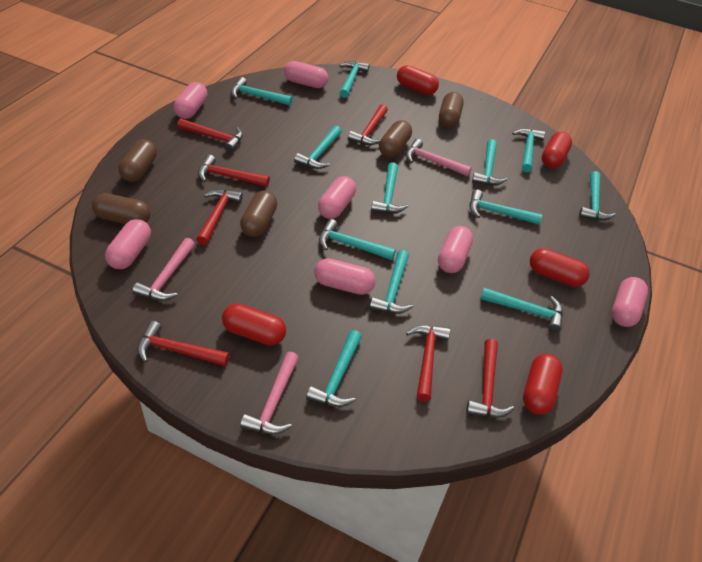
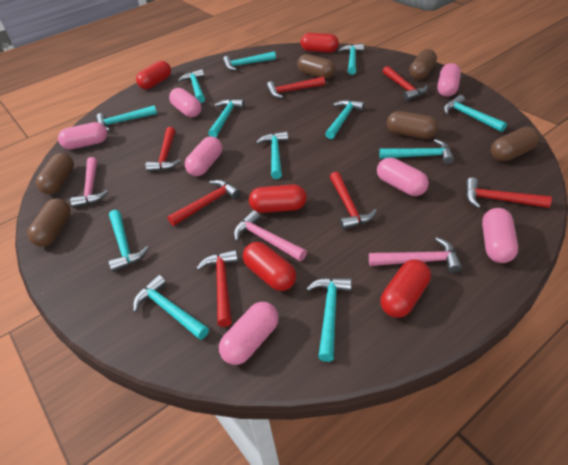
brown capsule: 5 -> 6

